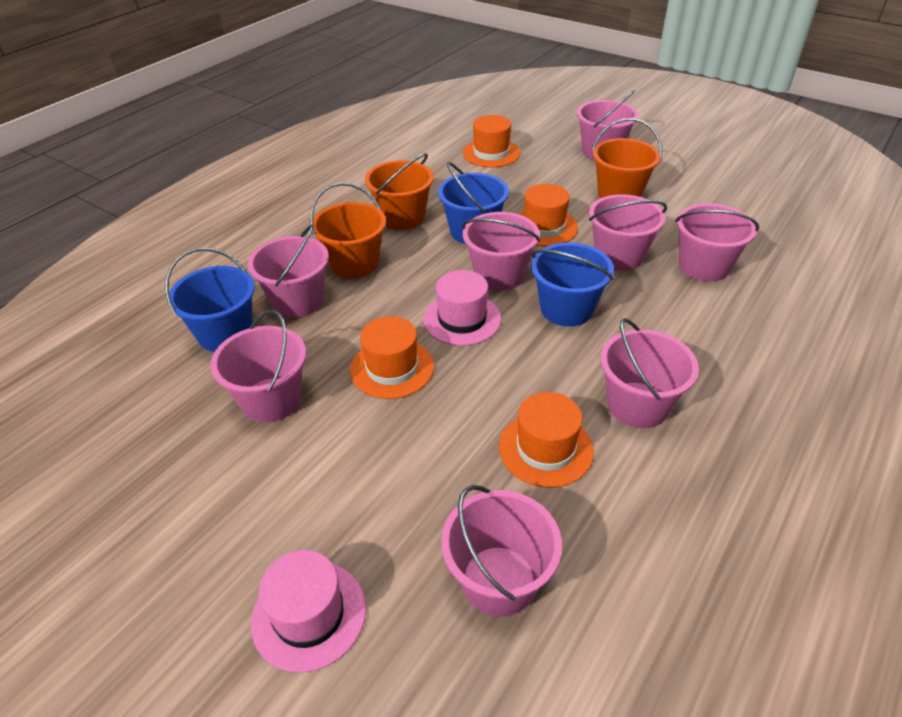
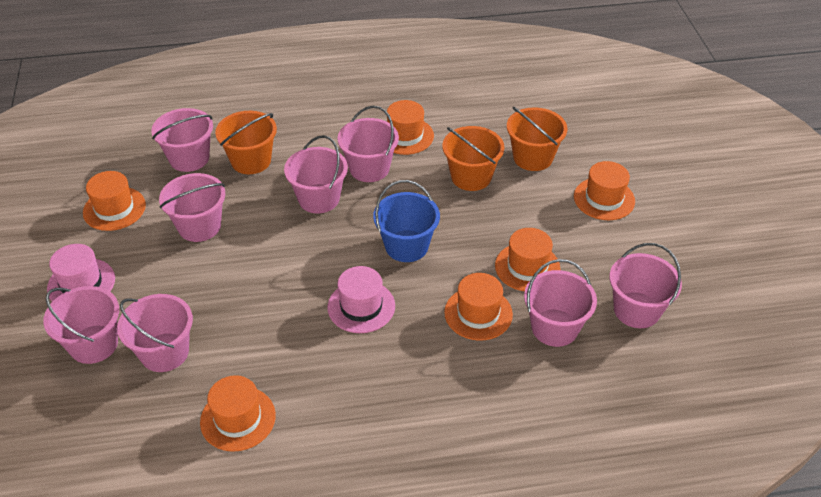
blue bucket: 3 -> 1
orange hat: 4 -> 6

